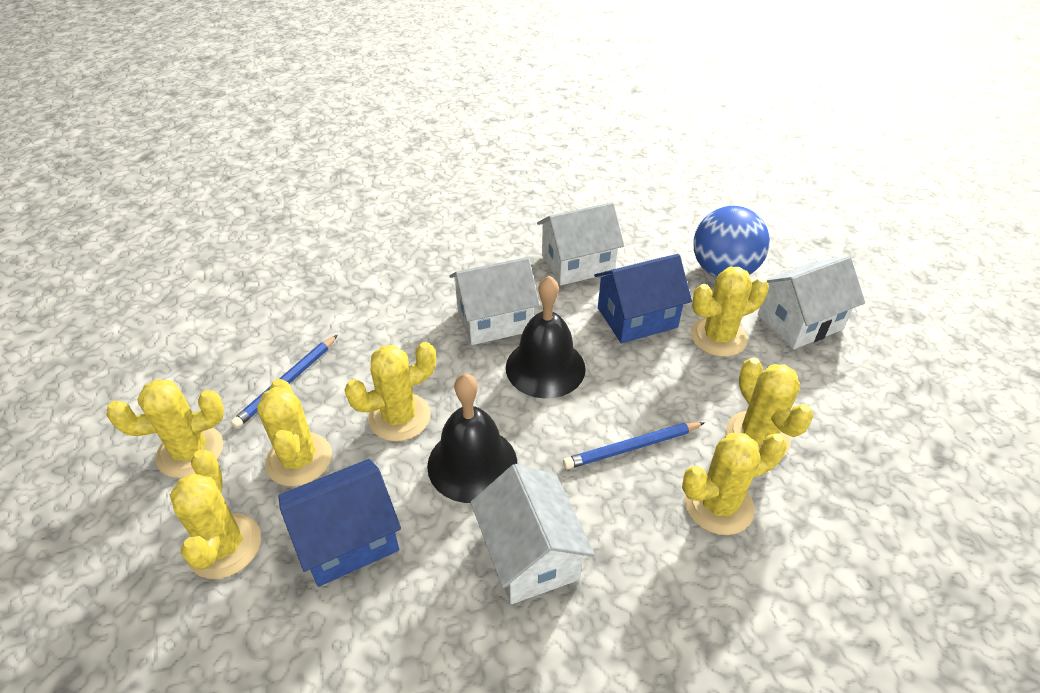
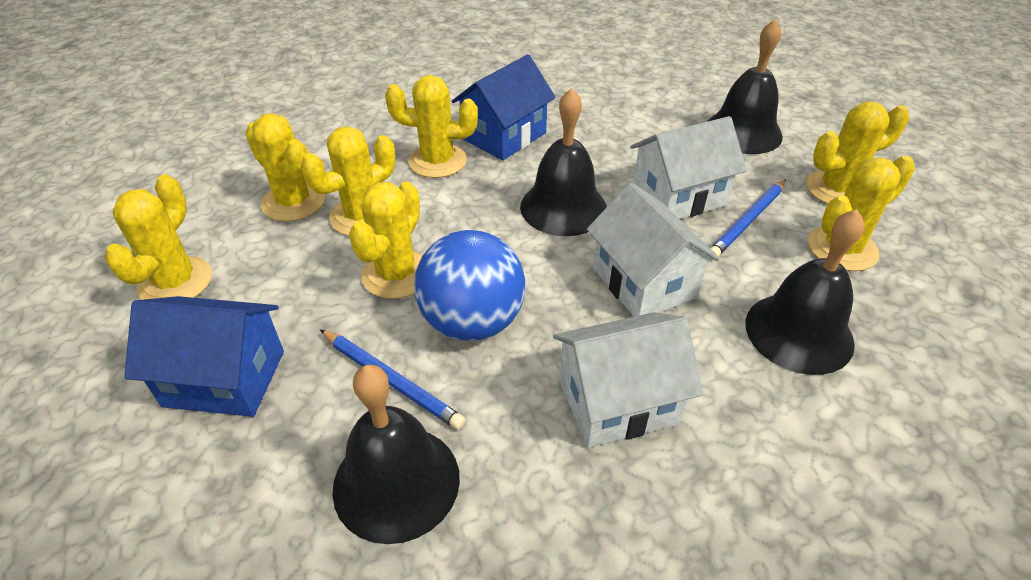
black bell: 2 -> 4
white house: 4 -> 3

